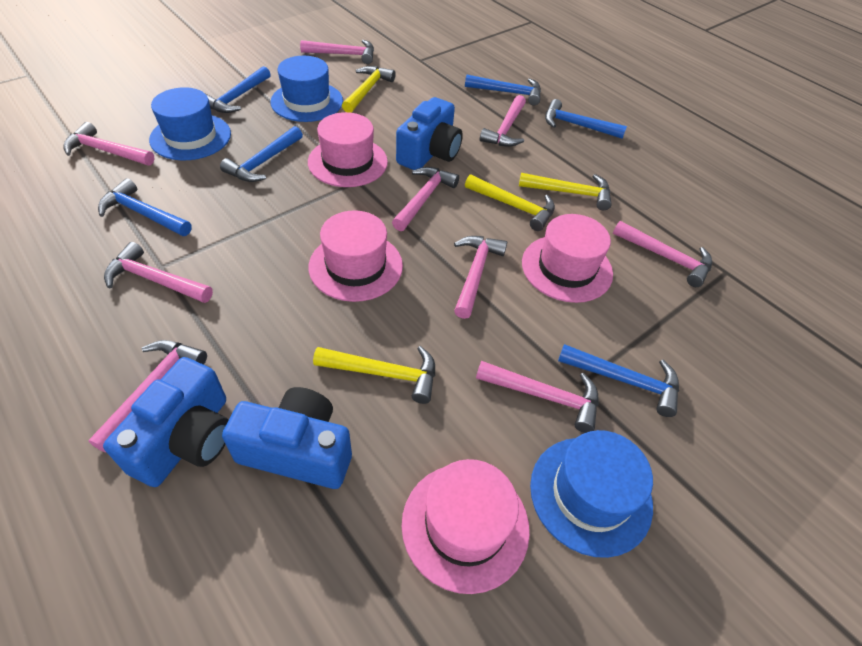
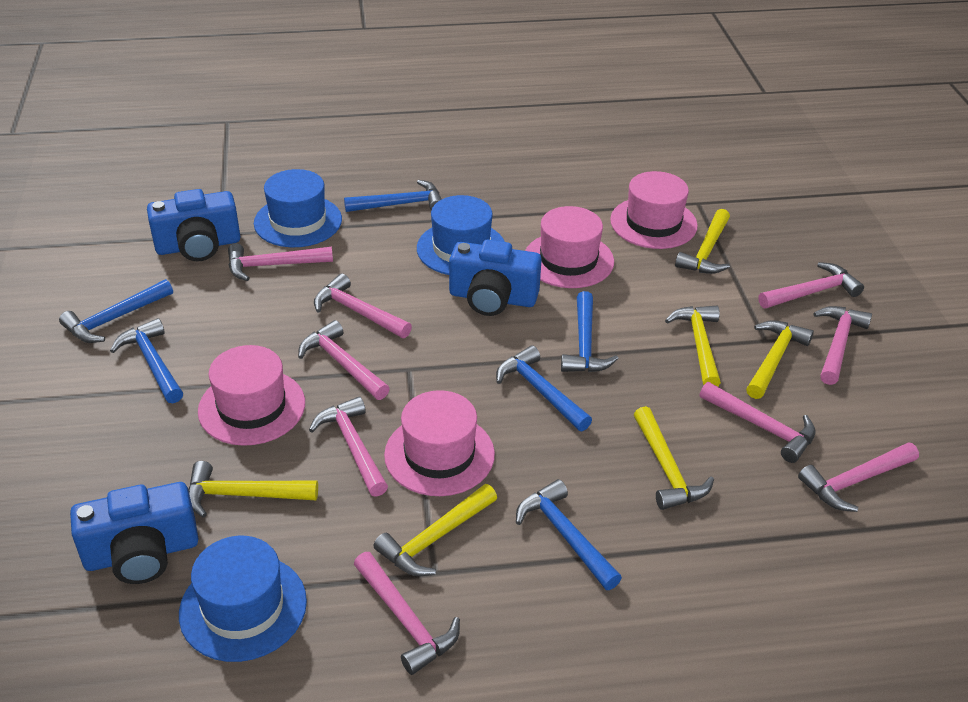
yellow hammer: 4 -> 6

